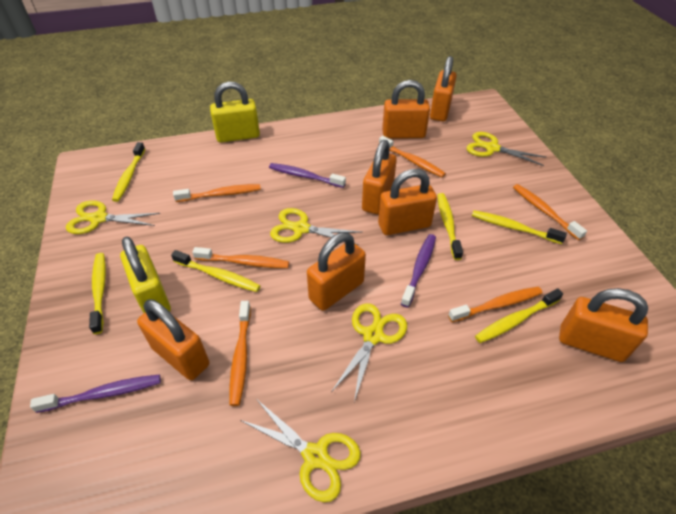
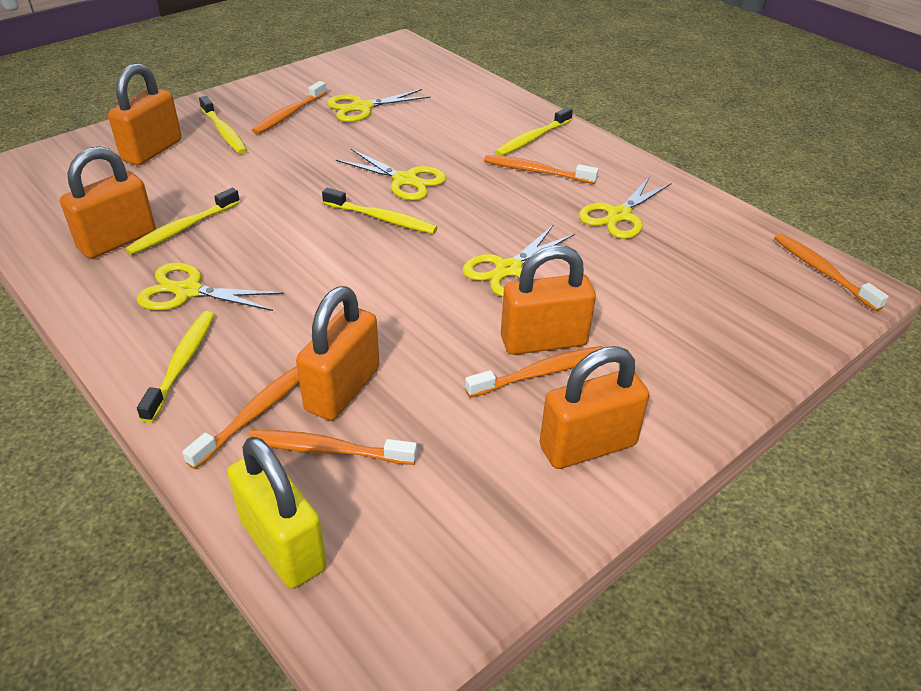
orange padlock: 7 -> 5
purple toothbrush: 3 -> 0
yellow padlock: 2 -> 1
yellow toothbrush: 6 -> 5

